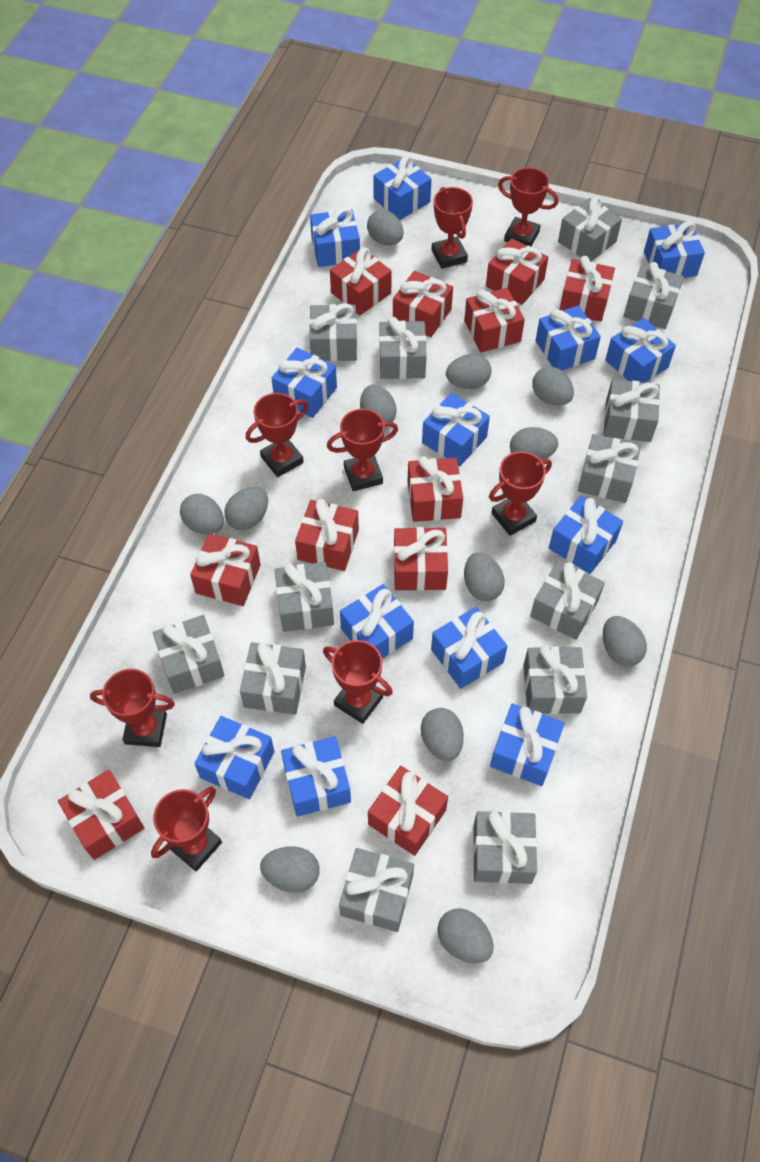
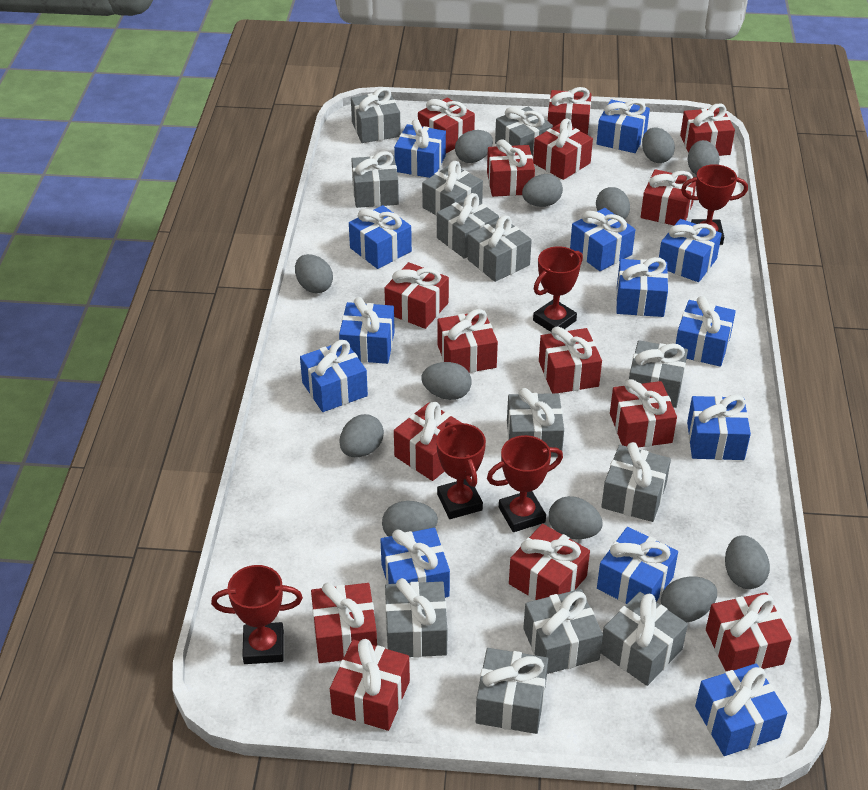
red gift: 11 -> 15
red trophy: 8 -> 5

